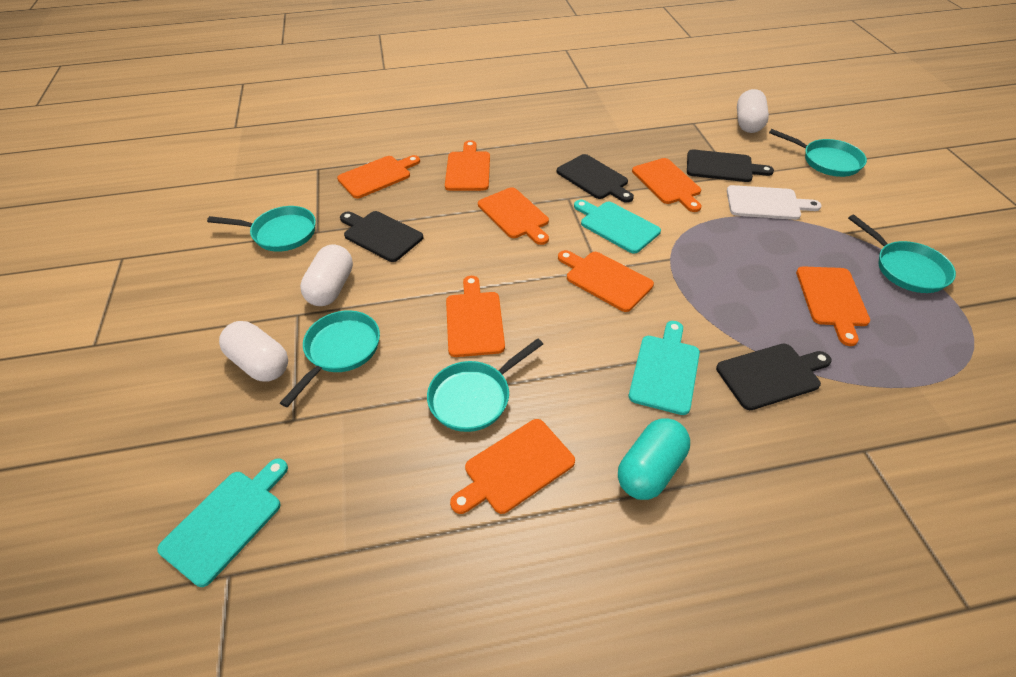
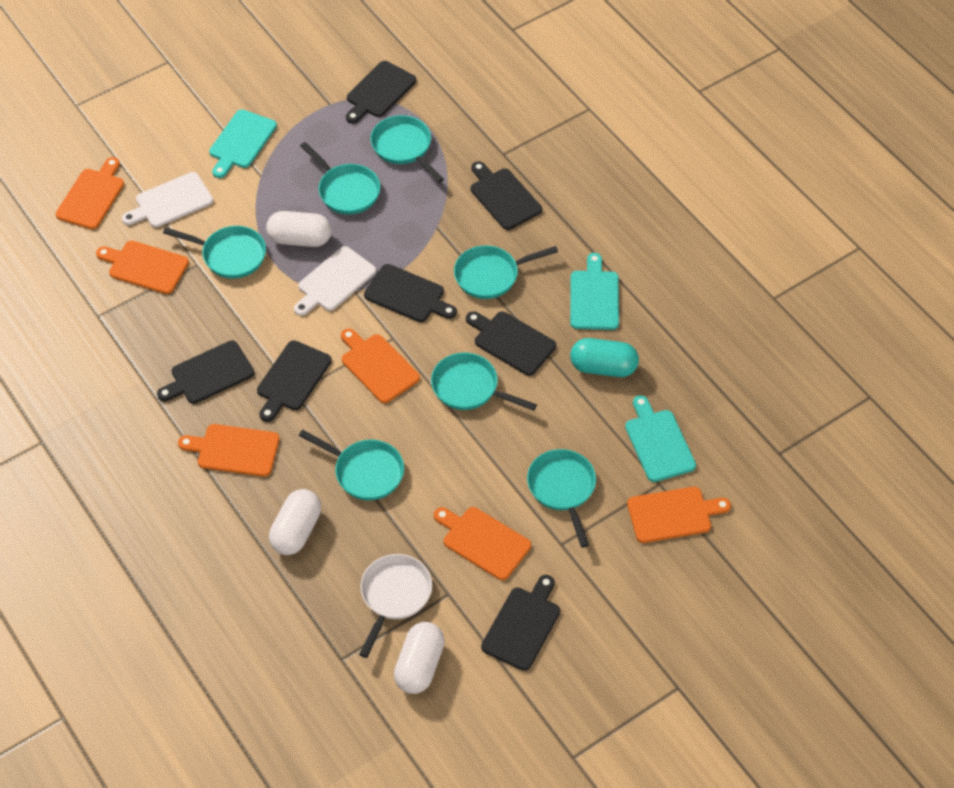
black cutting board: 4 -> 7
orange cutting board: 8 -> 6
turquoise pan: 5 -> 7
white cutting board: 1 -> 2
white pan: 0 -> 1

